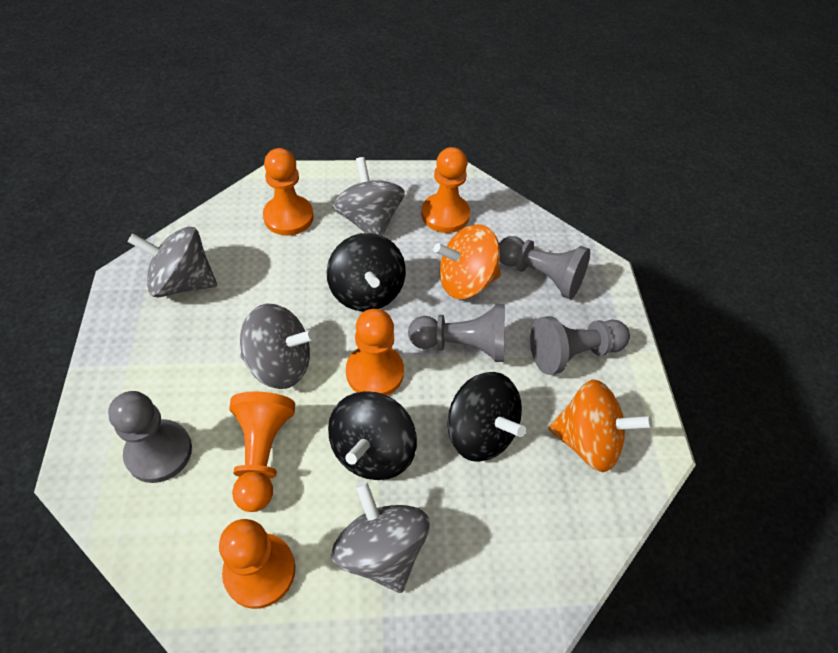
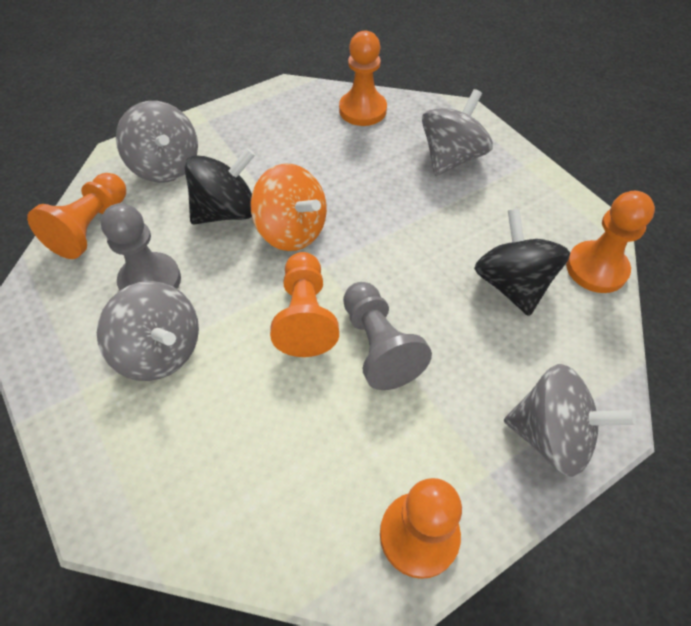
black spinning top: 3 -> 2
grey pawn: 4 -> 2
orange spinning top: 2 -> 1

